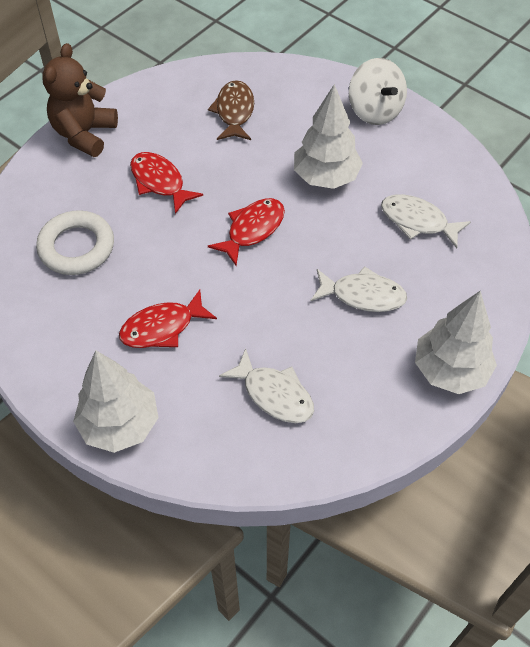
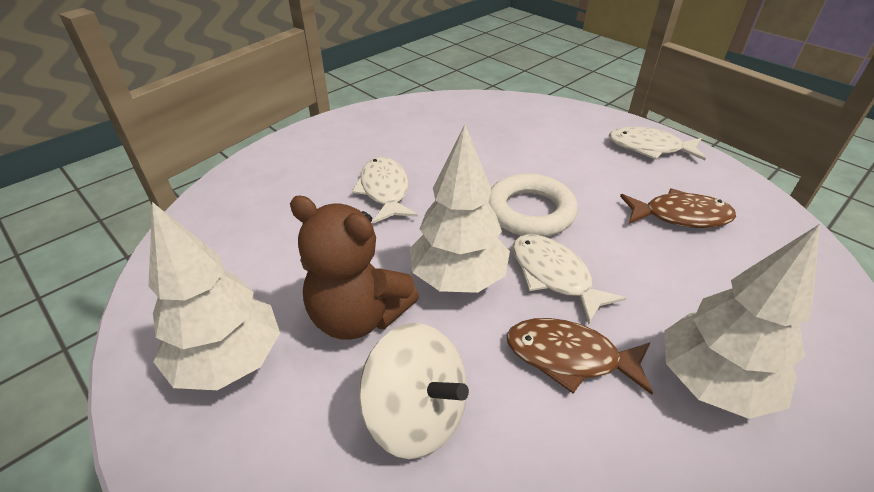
brown fish: 1 -> 2
red fish: 3 -> 0

